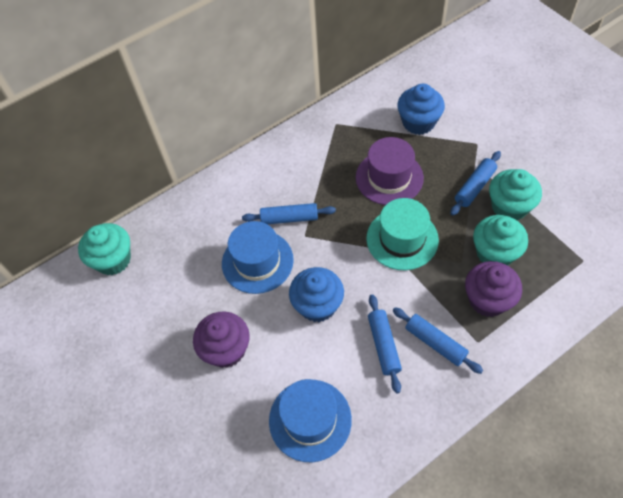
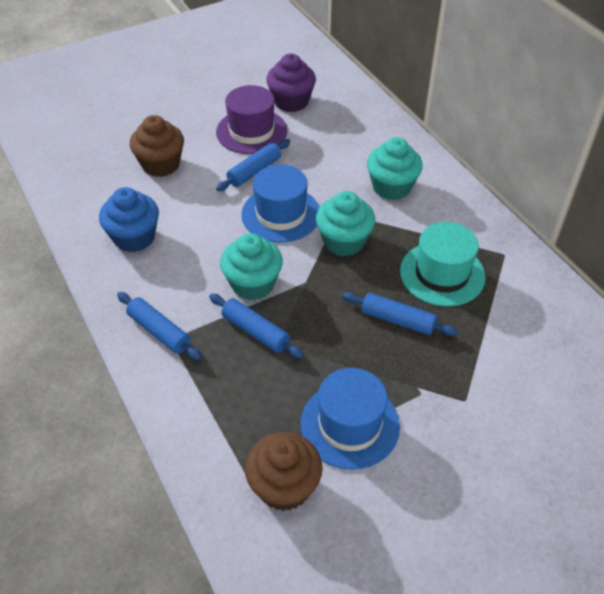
blue cupcake: 2 -> 1
brown cupcake: 0 -> 2
purple cupcake: 2 -> 1

